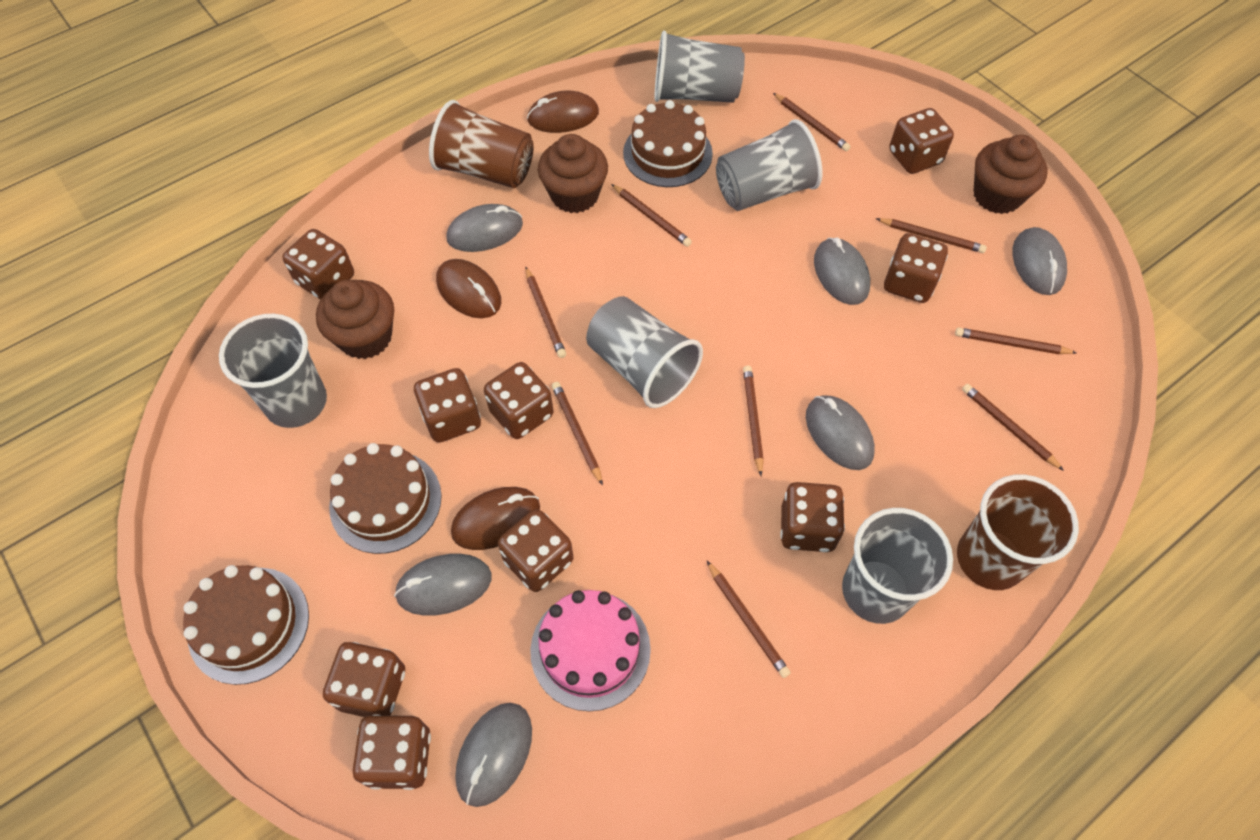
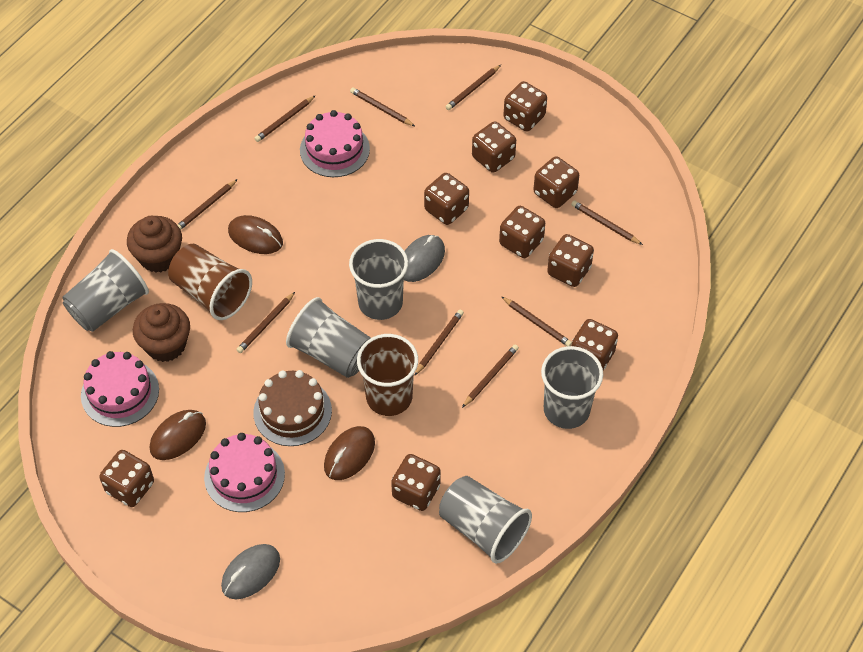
brown cake: 3 -> 1
brown cupcake: 3 -> 2
grey mouse: 6 -> 2
pink cake: 1 -> 3

